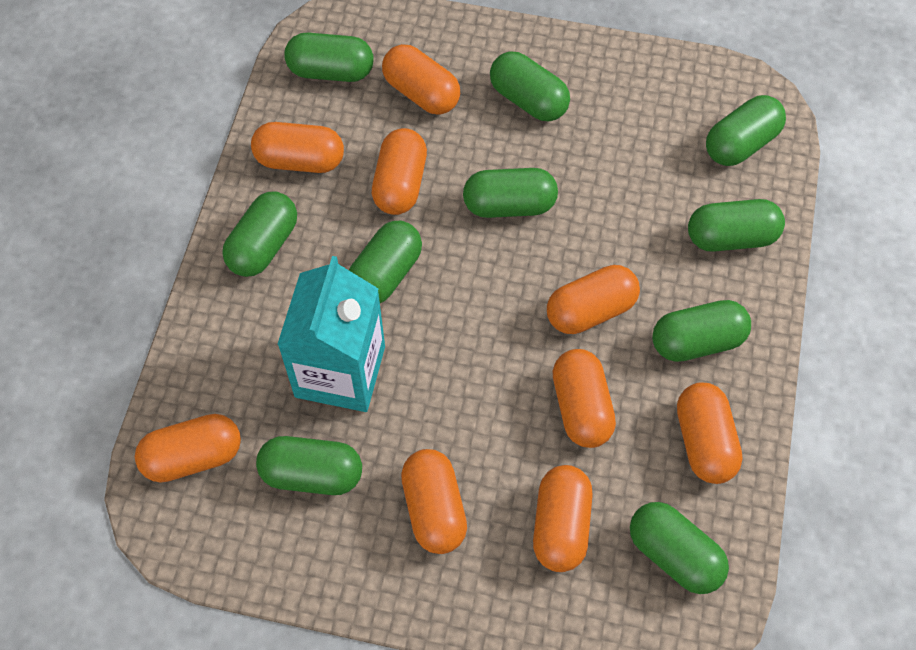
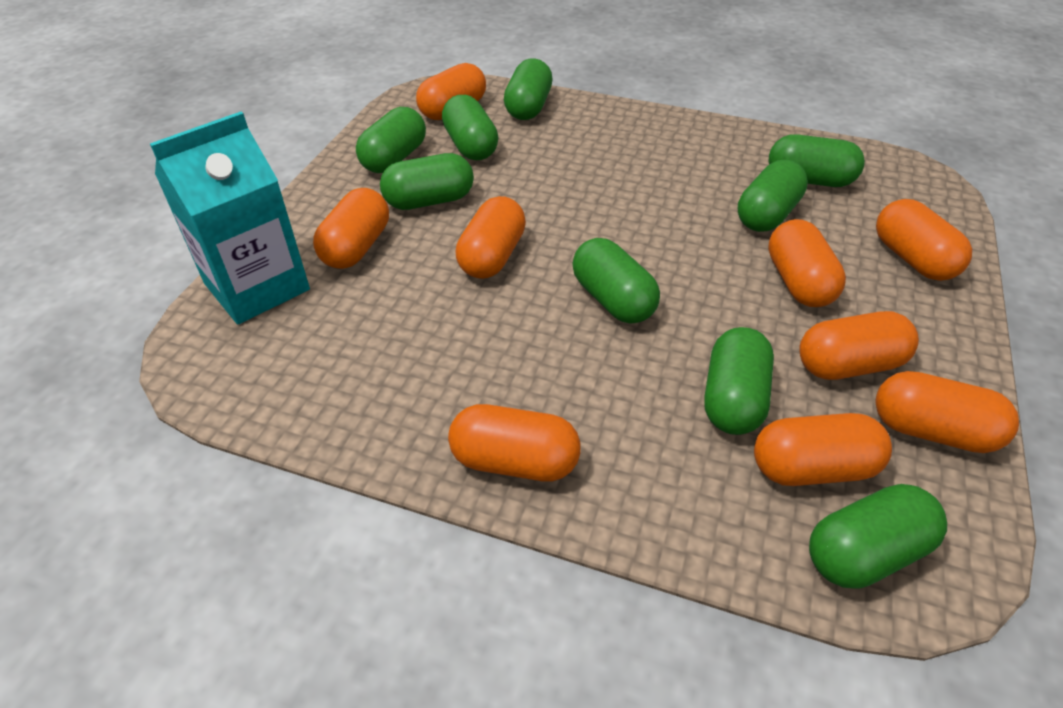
green capsule: 10 -> 9

